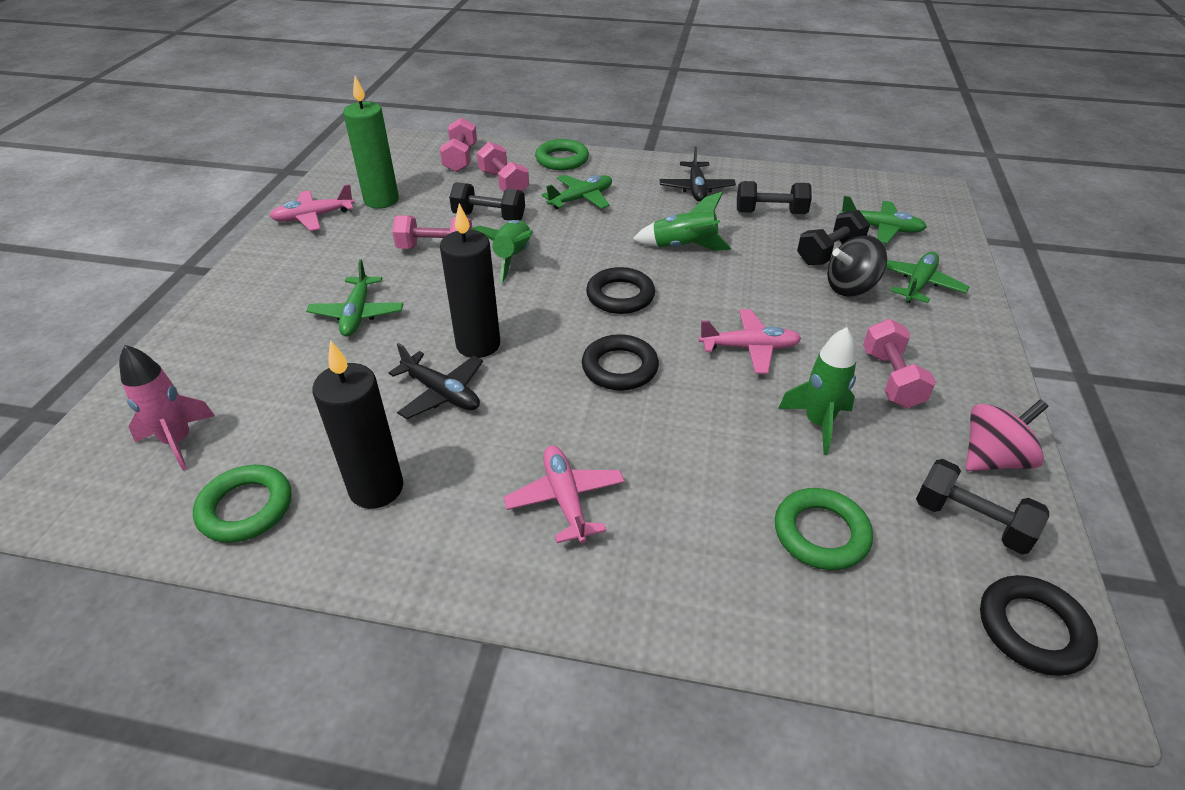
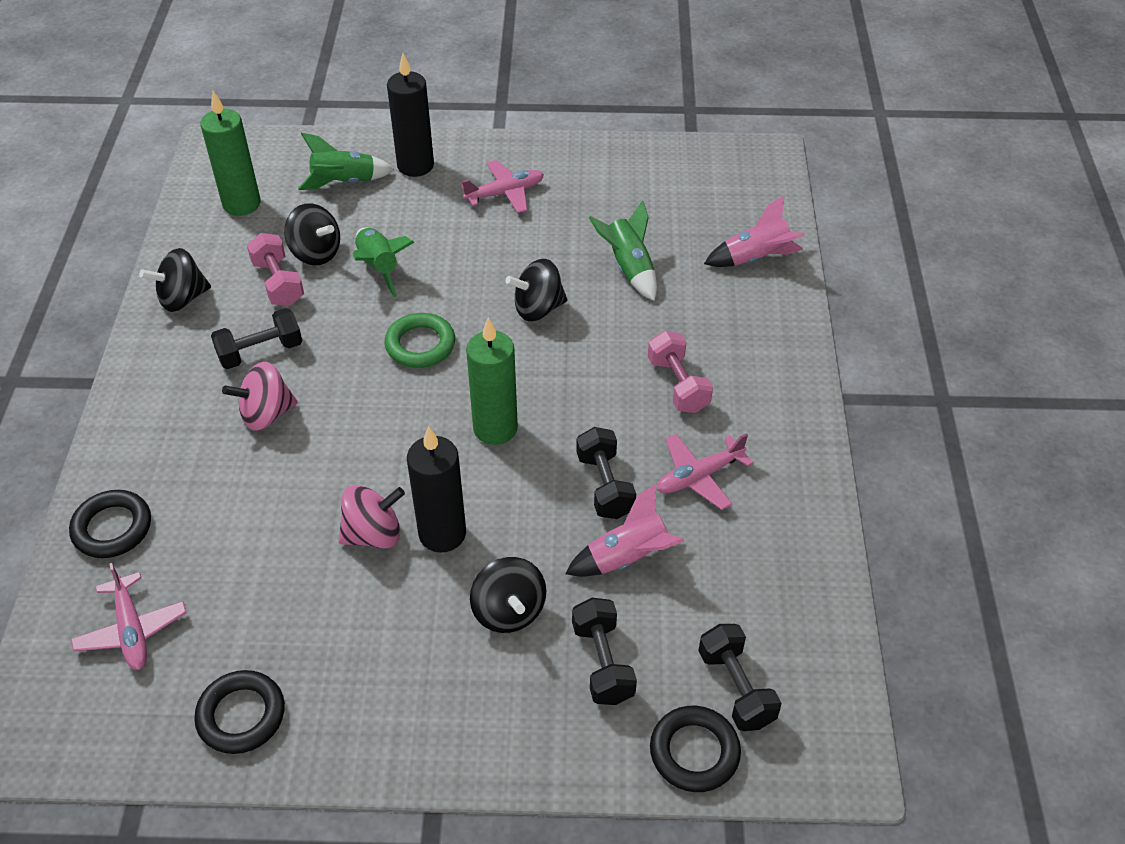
black plane: 2 -> 0
black spinning top: 1 -> 4
green candle: 1 -> 2
green plane: 4 -> 0
green ring: 3 -> 1
pink dumbbell: 4 -> 2
pink rocket: 1 -> 2
pink spinning top: 1 -> 2

